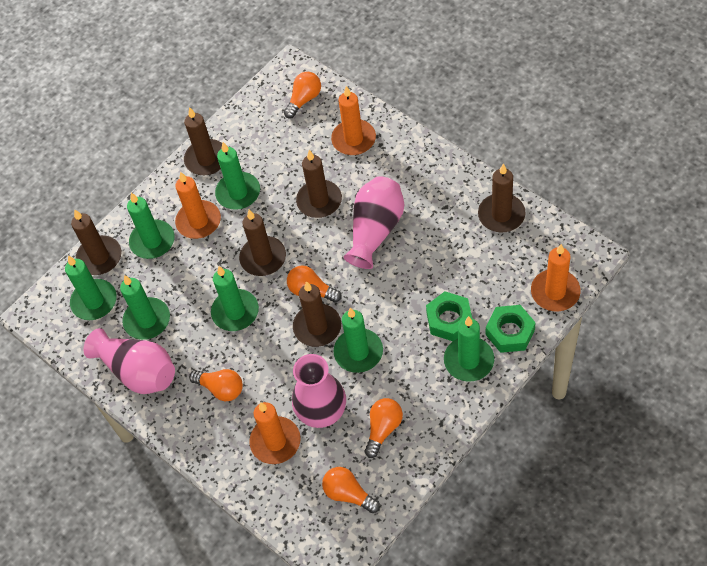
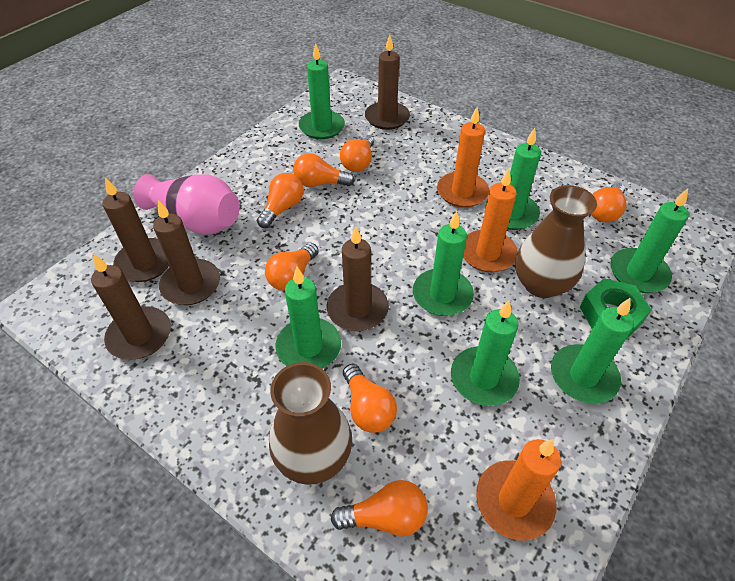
brown candle: 6 -> 5
brown vase: 0 -> 2
green nut: 2 -> 1
orange candle: 4 -> 3
orange light bulb: 5 -> 7
pink vase: 3 -> 1

